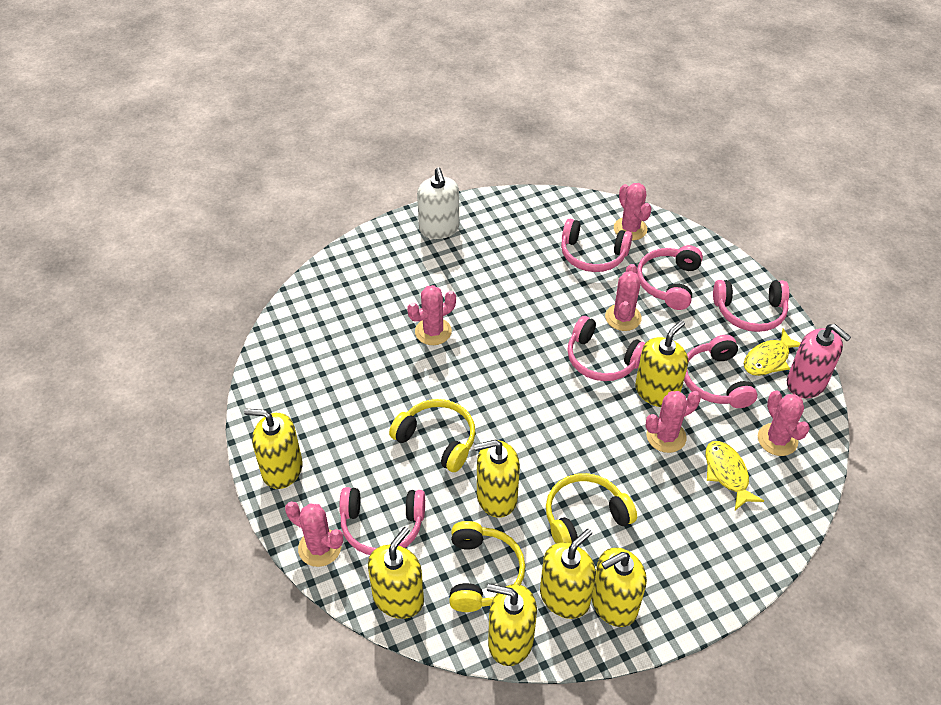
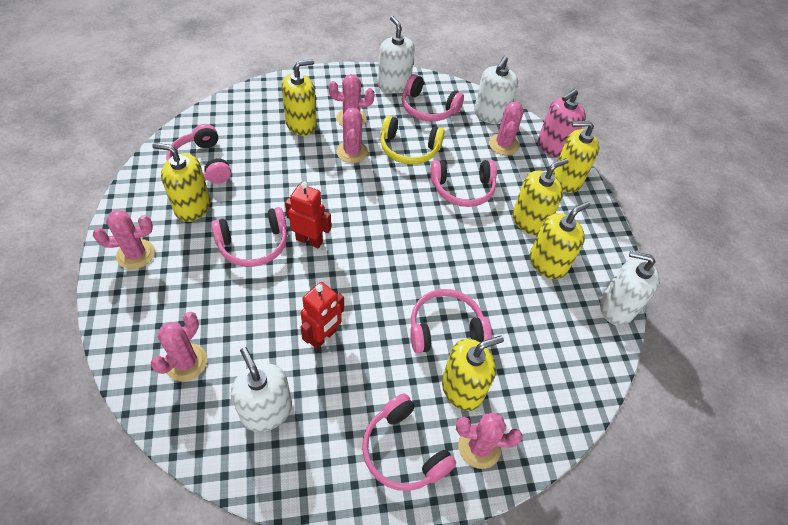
red robot: 0 -> 2
white soap dispenser: 1 -> 4
yellow fish: 2 -> 0
yellow headphones: 3 -> 1
yellow soap dispenser: 7 -> 6

